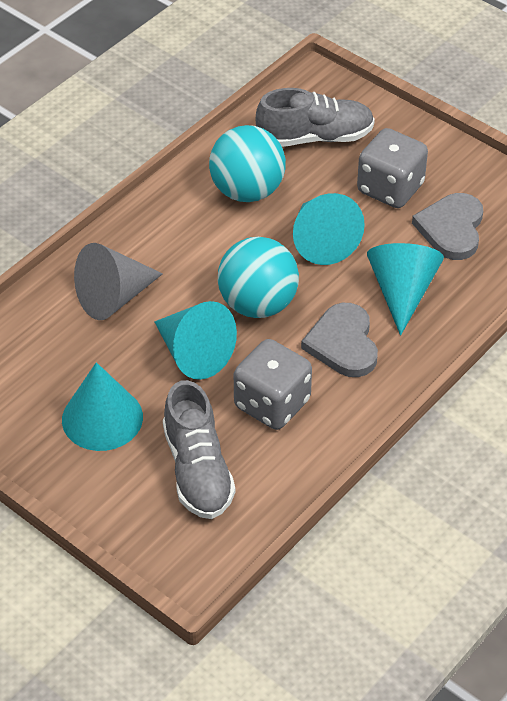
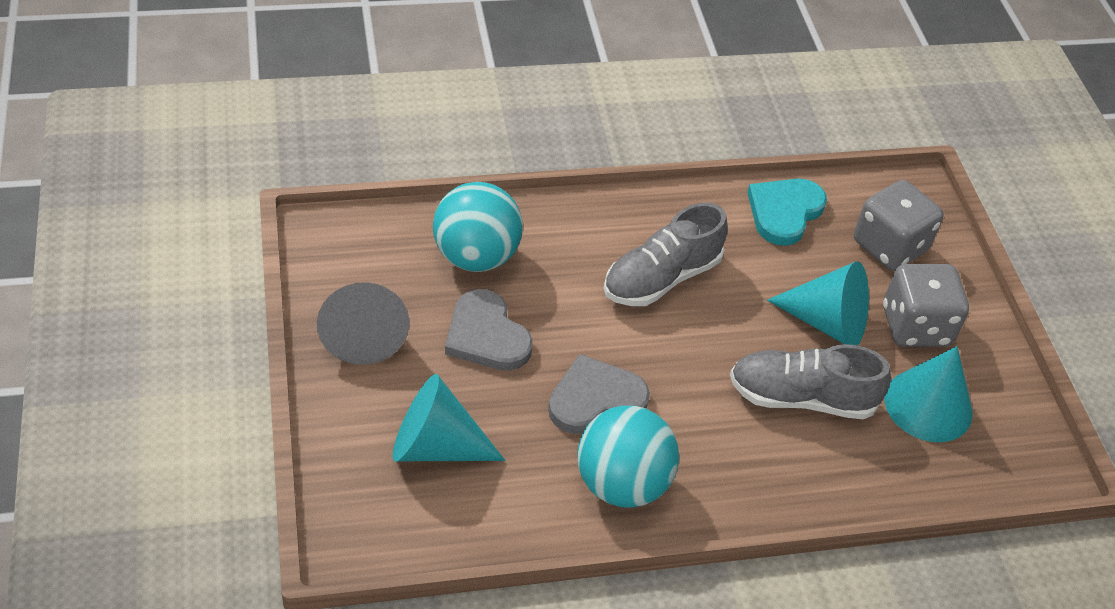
turquoise cone: 4 -> 3
turquoise heart: 0 -> 1

